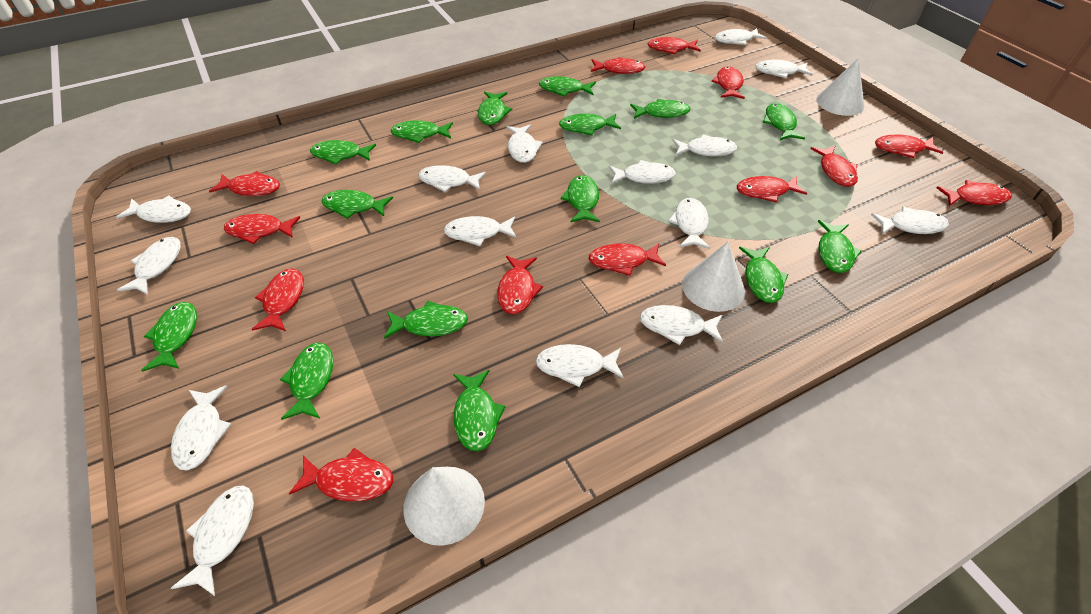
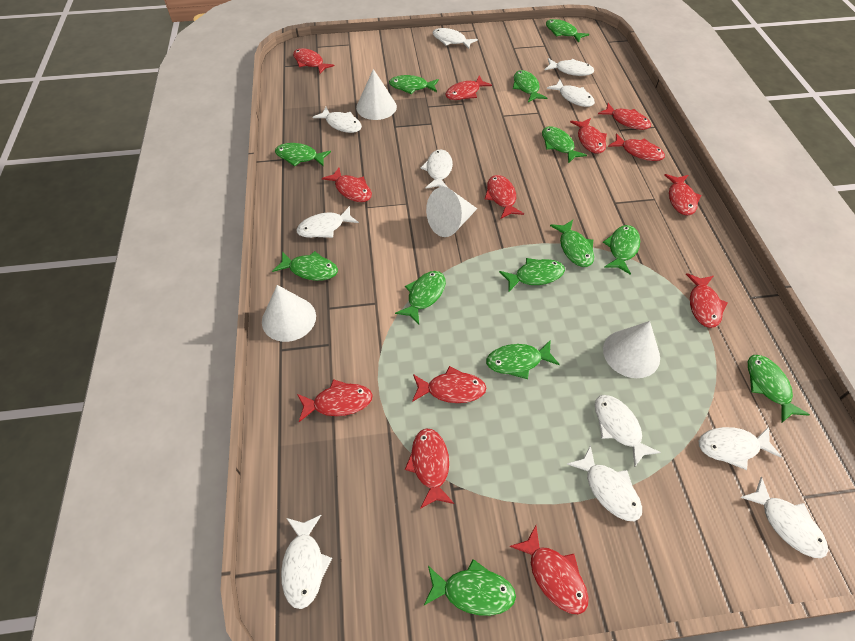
green fish: 15 -> 13
white cone: 3 -> 4
white fish: 15 -> 11

